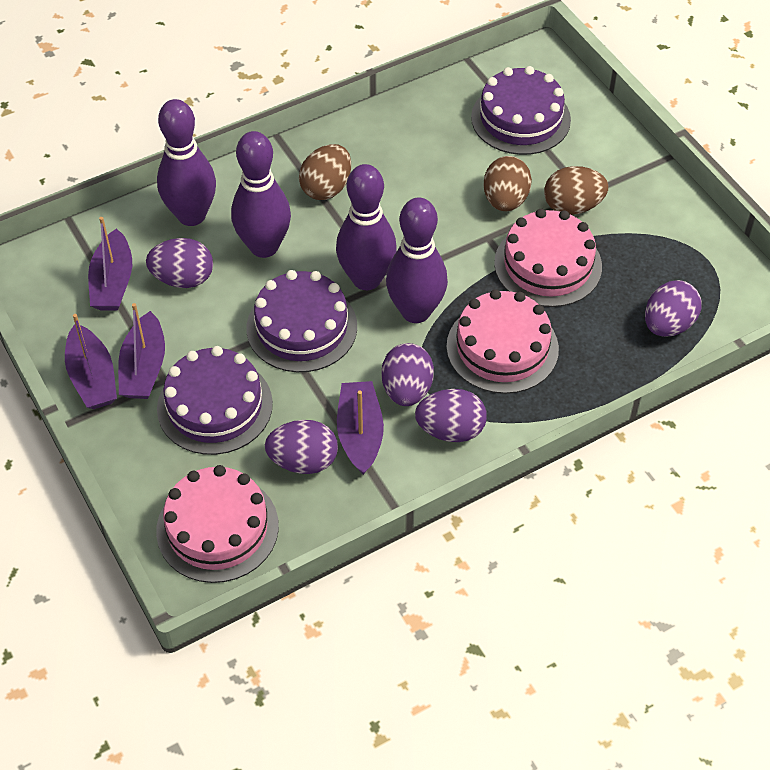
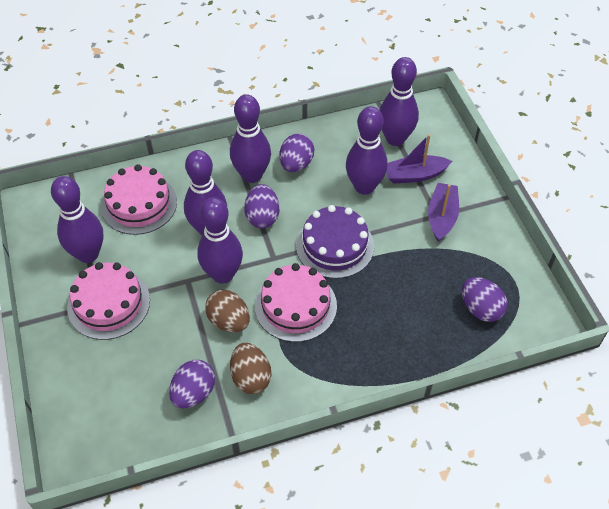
brown egg: 3 -> 2
purple boat: 4 -> 2
purple bowling pin: 4 -> 6
purple cake: 3 -> 1
purple egg: 5 -> 4

